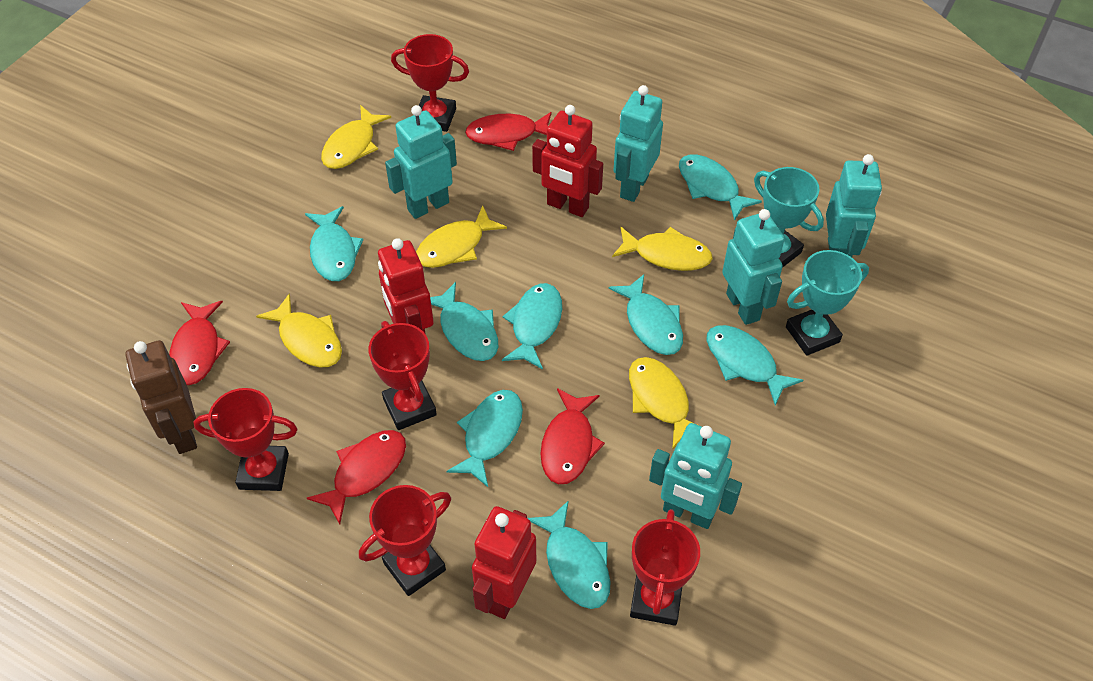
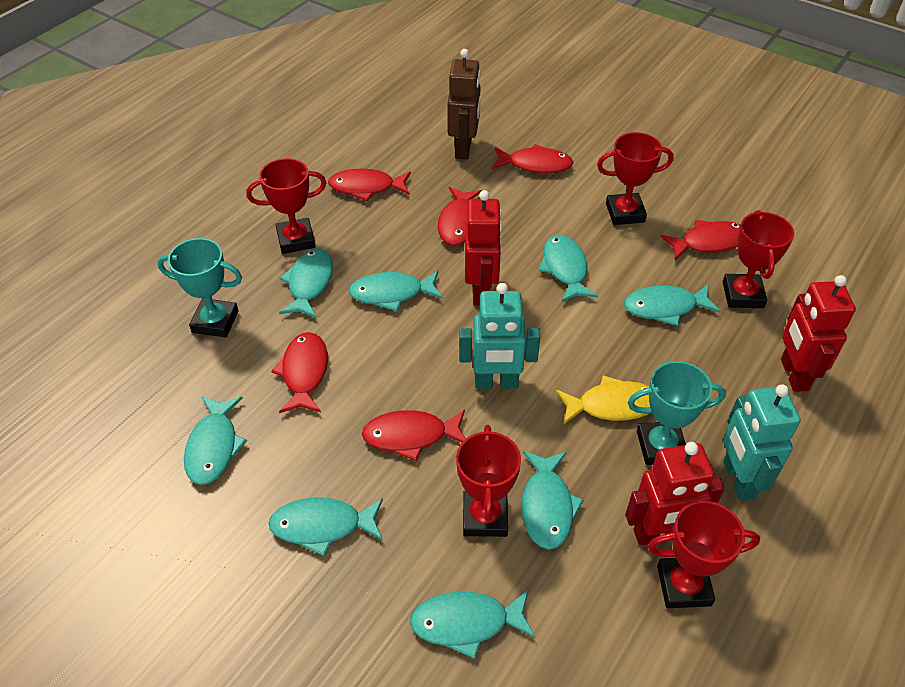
red fish: 4 -> 6
turquoise robot: 5 -> 2
yellow fish: 5 -> 1

